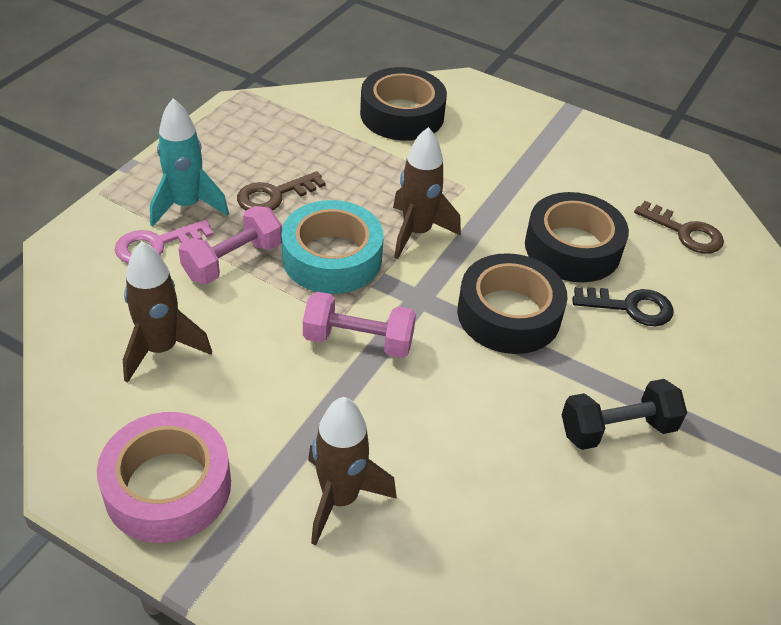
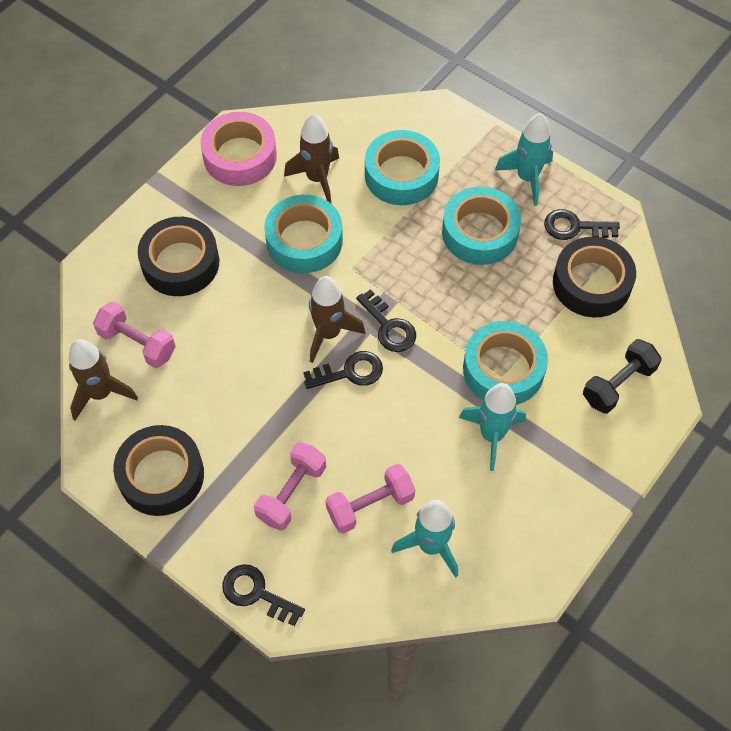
black key: 1 -> 4
brown key: 2 -> 0
pink dumbbell: 2 -> 3
pink key: 1 -> 0
turquoise rocket: 1 -> 3
turquoise tape: 1 -> 4

